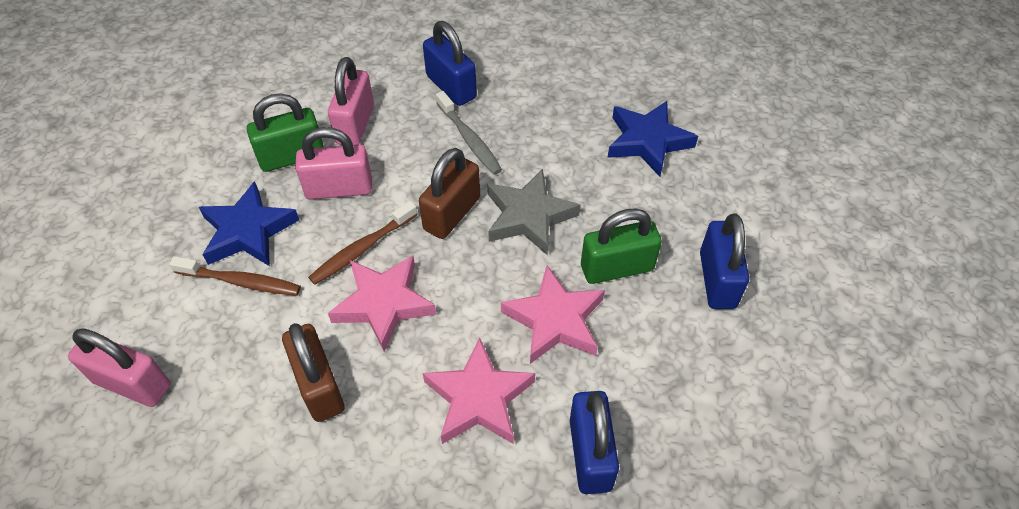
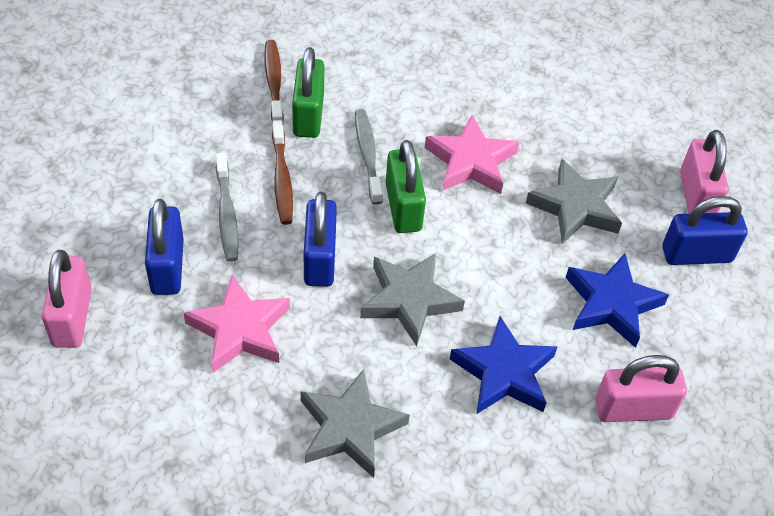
brown padlock: 2 -> 0
grey star: 1 -> 3
grey toothbrush: 1 -> 2
pink star: 3 -> 2

